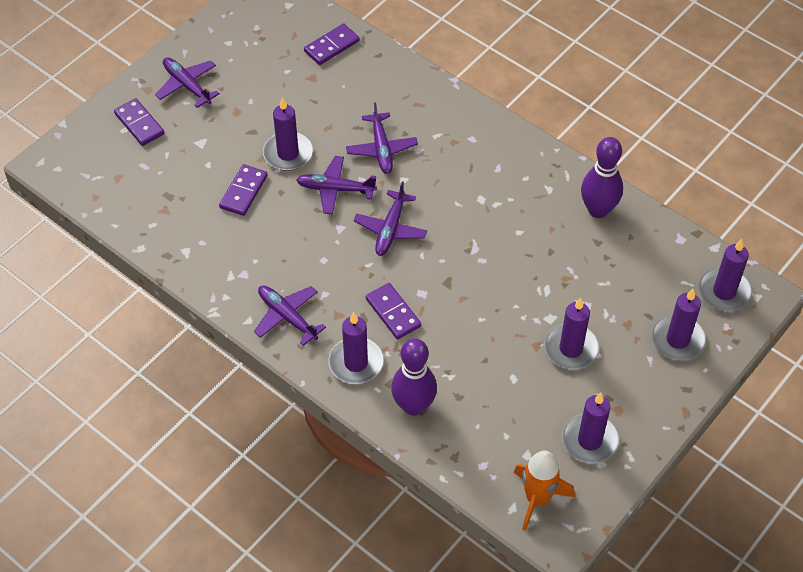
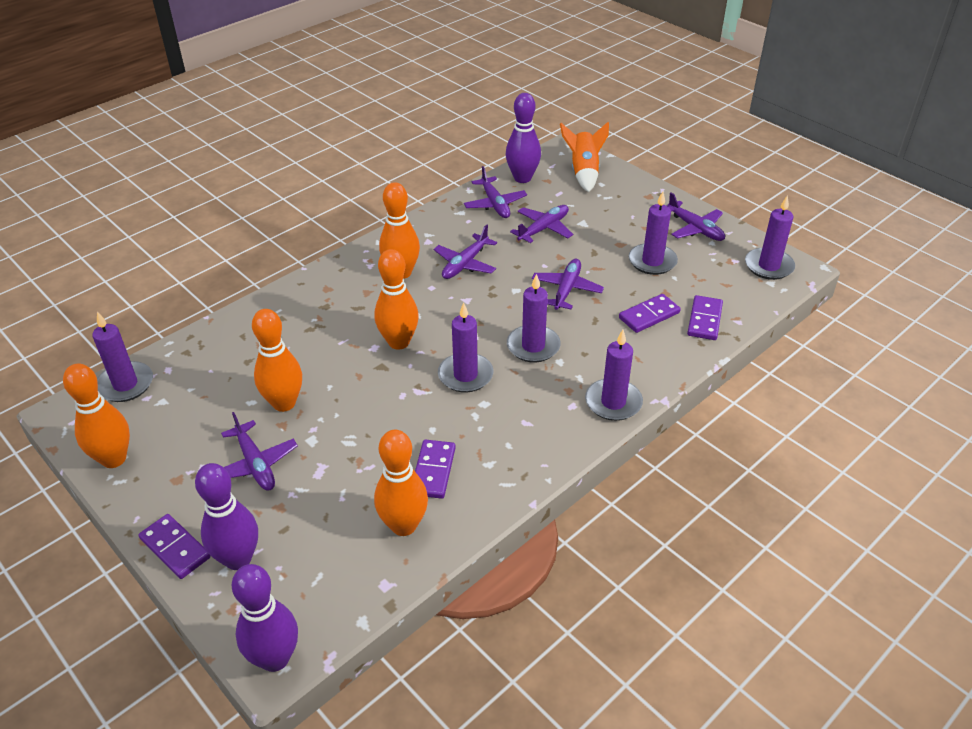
orange bowling pin: 0 -> 5
purple bowling pin: 2 -> 3
purple plane: 5 -> 6

